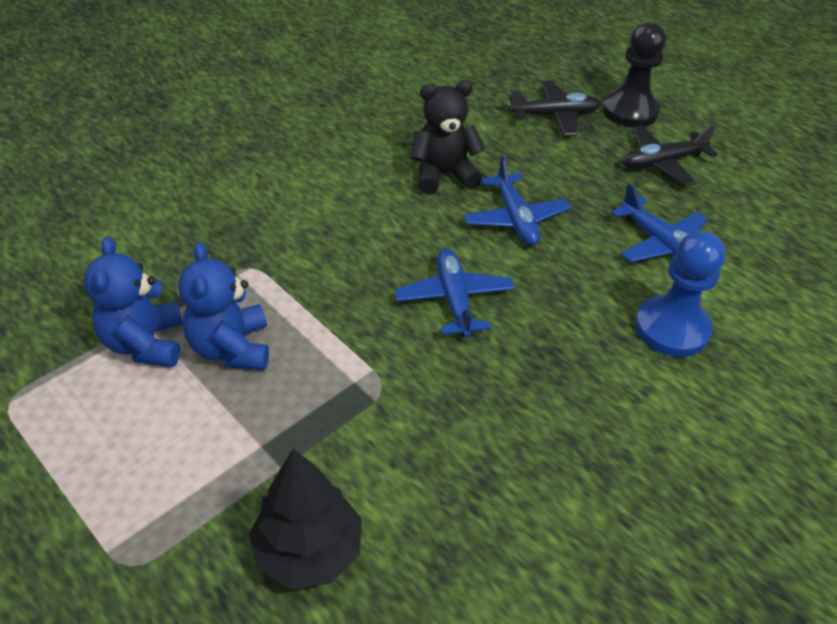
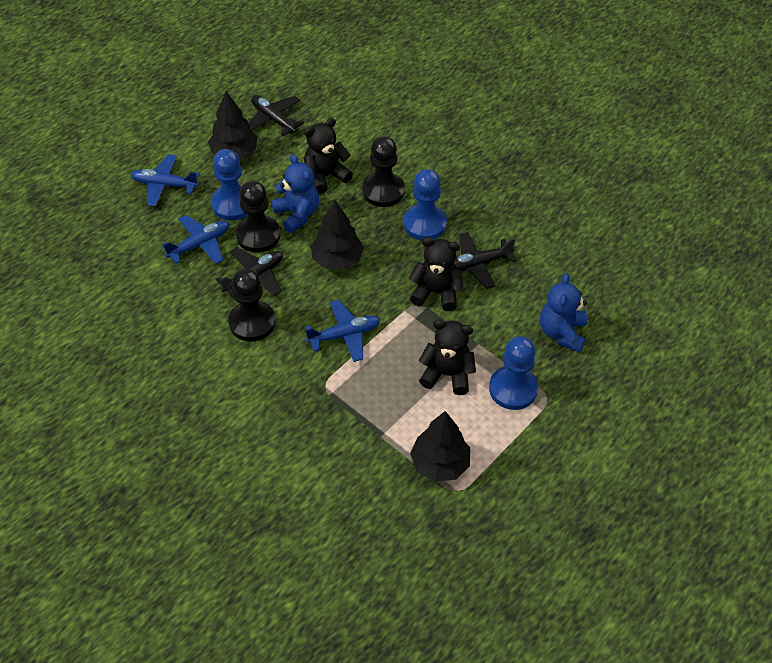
black pawn: 1 -> 3
black plane: 2 -> 3
black teddy bear: 1 -> 3
black tree: 1 -> 3
blue pawn: 1 -> 3

